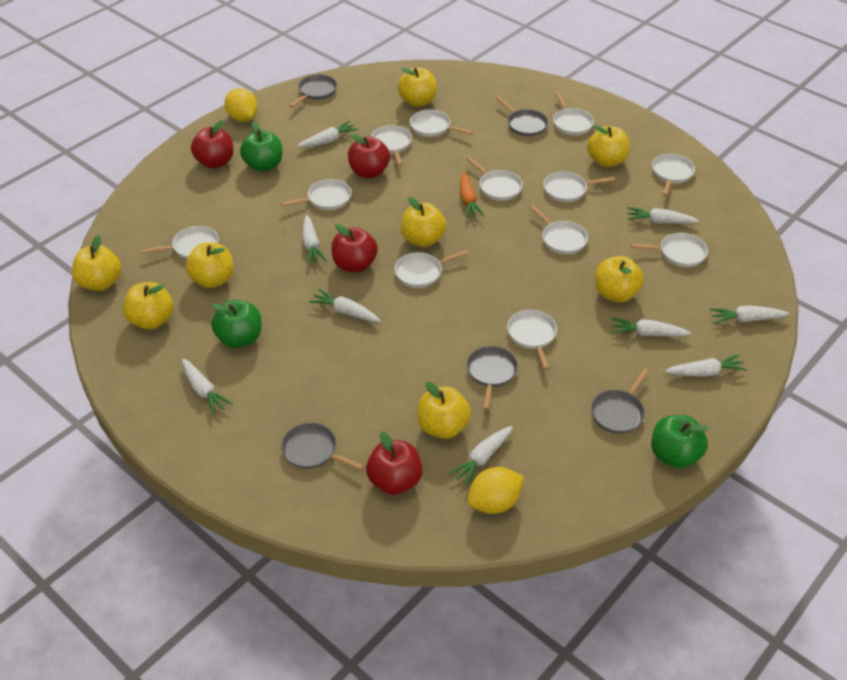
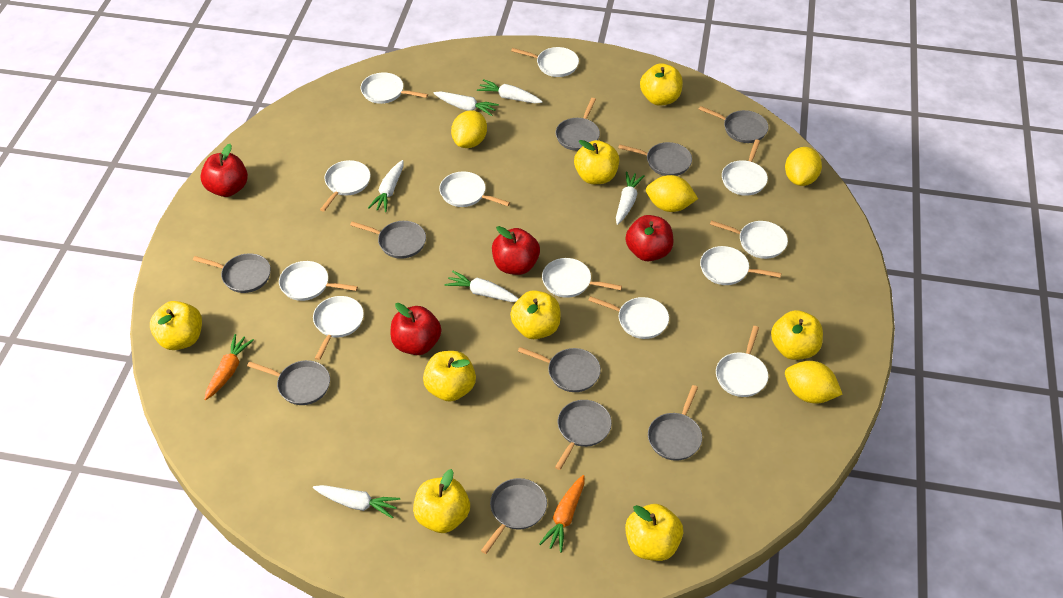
green apple: 3 -> 0
grey pan: 5 -> 10
orange carrot: 1 -> 2
white carrot: 9 -> 6
yellow lemon: 2 -> 4

